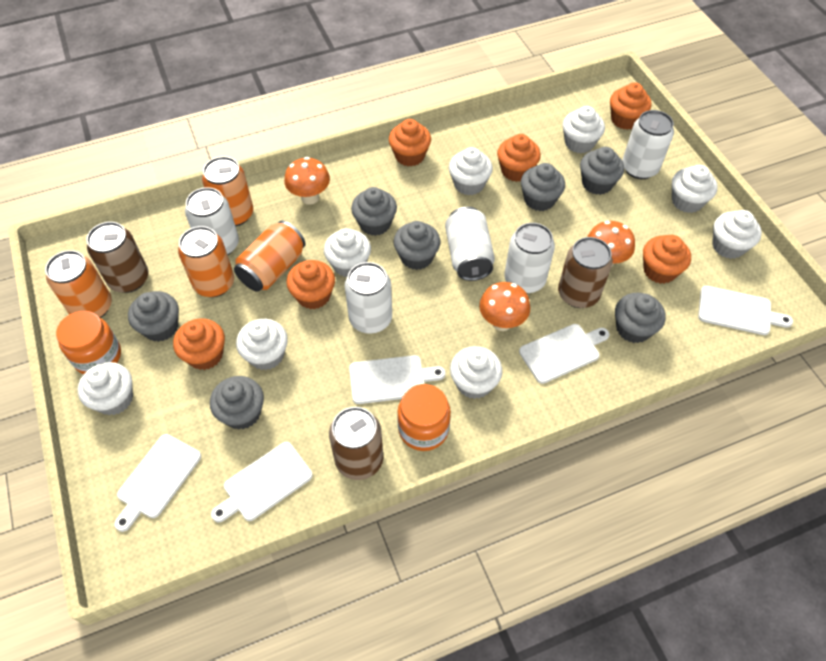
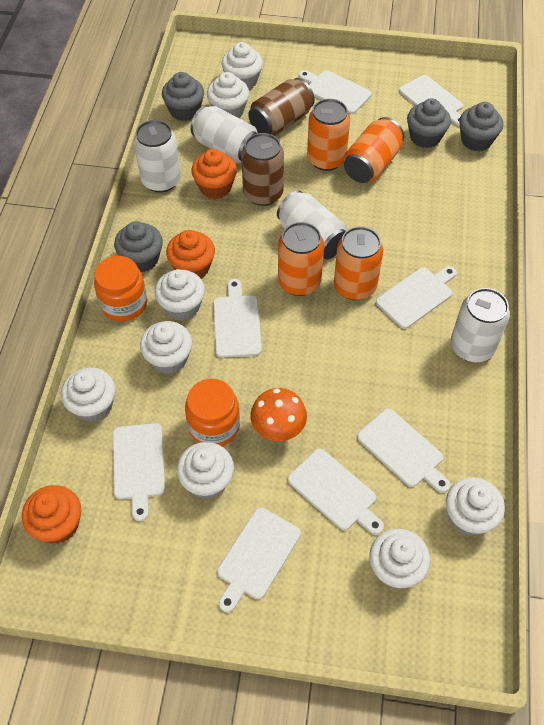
brown can: 3 -> 2
grey cupcake: 7 -> 4
orange cupcake: 6 -> 3
orange mushroom: 3 -> 1
white can: 5 -> 4
white cutting board: 5 -> 8

